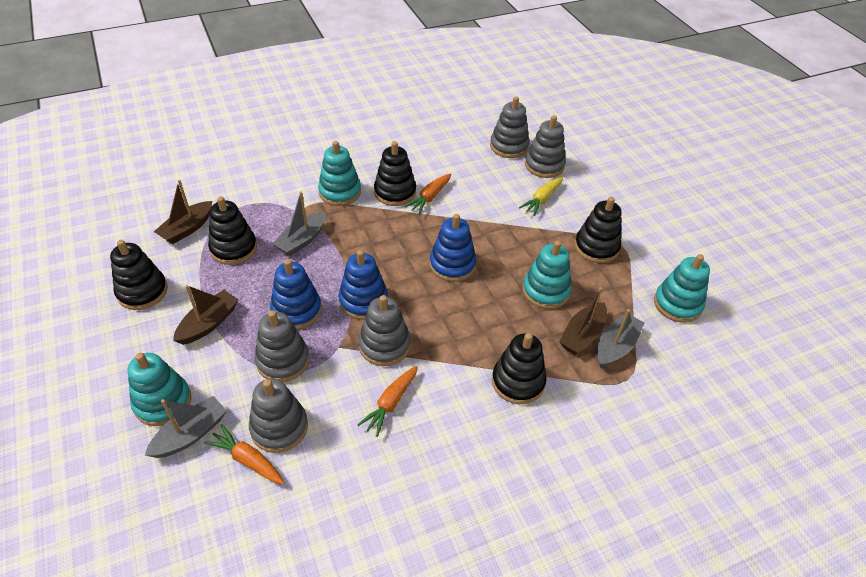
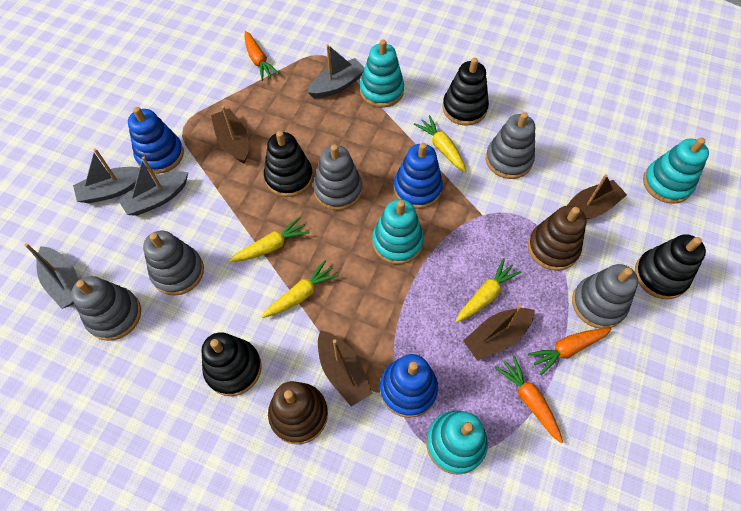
black stacking toy: 5 -> 4
brown boat: 3 -> 4
brown stacking toy: 0 -> 2
grey boat: 3 -> 4
yellow carrot: 1 -> 4

